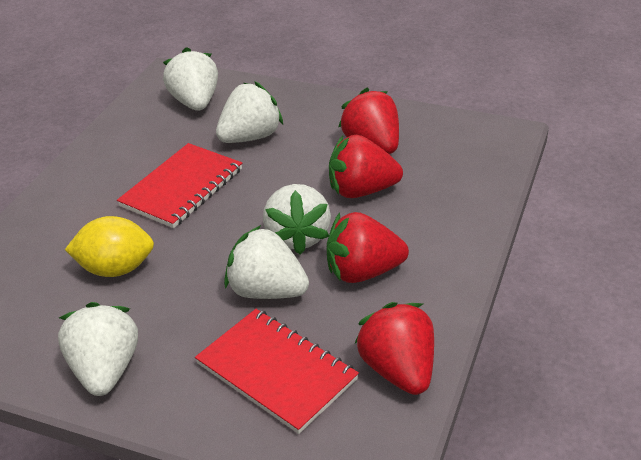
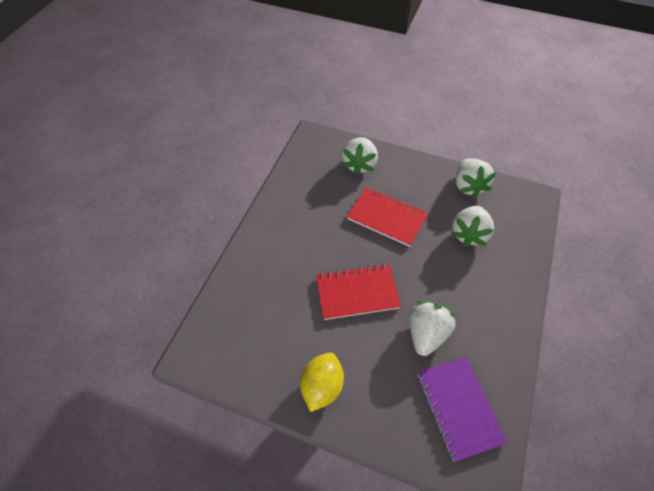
purple notebook: 0 -> 1
red strawberry: 4 -> 0
white strawberry: 5 -> 4

